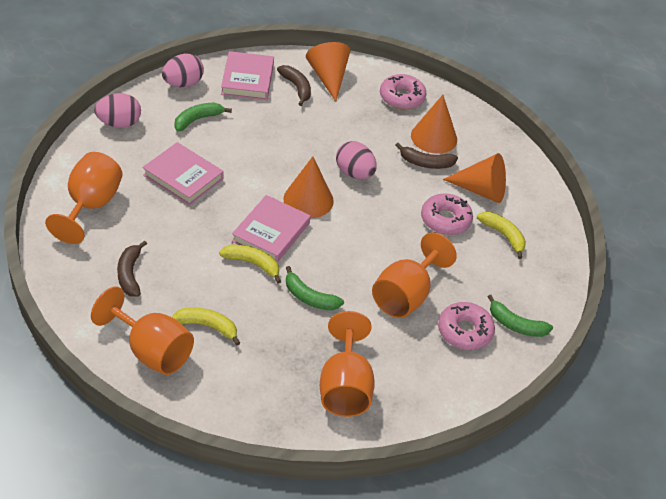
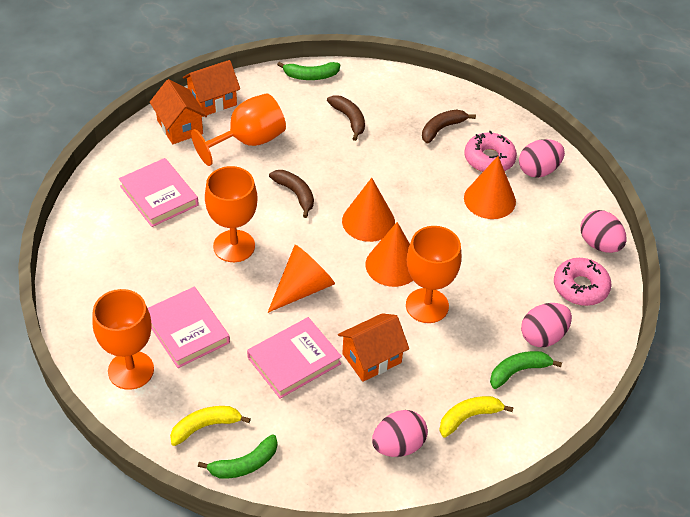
orange house: 0 -> 3
pink donut: 3 -> 2
pink egg: 3 -> 4
yellow banana: 3 -> 2

